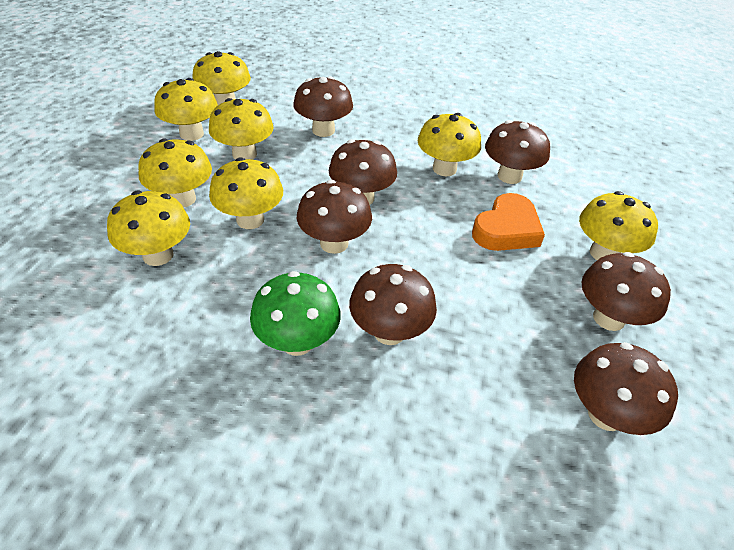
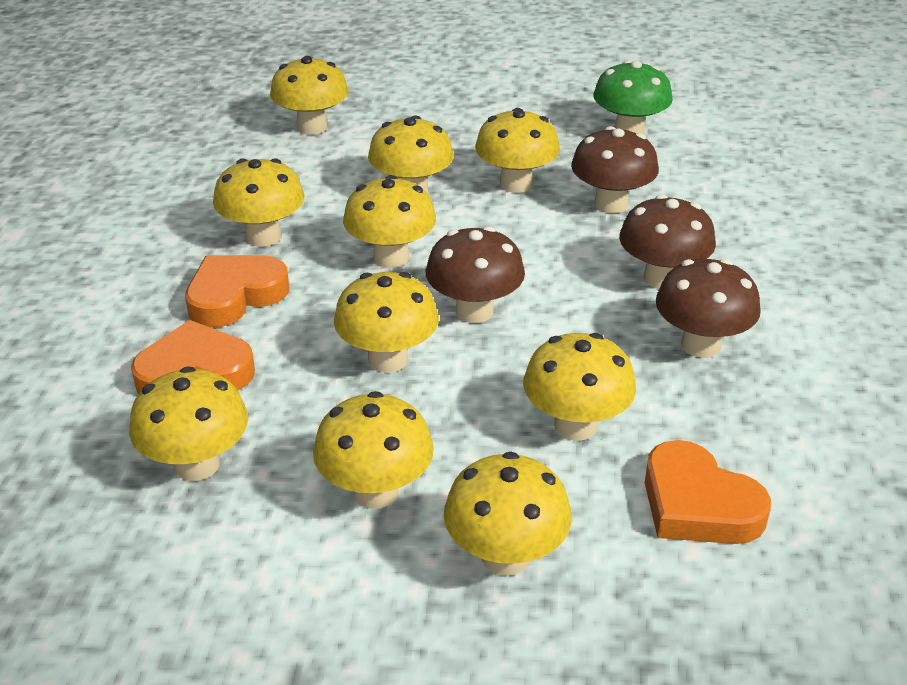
brown mushroom: 7 -> 4
orange heart: 1 -> 3
yellow mushroom: 8 -> 10

